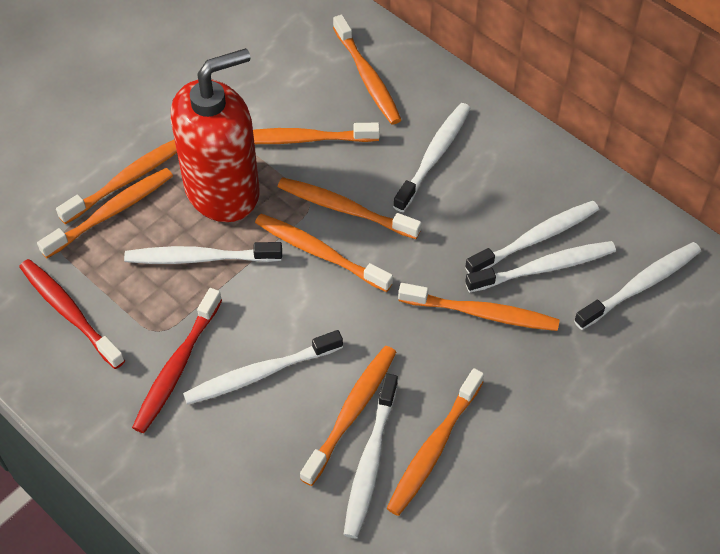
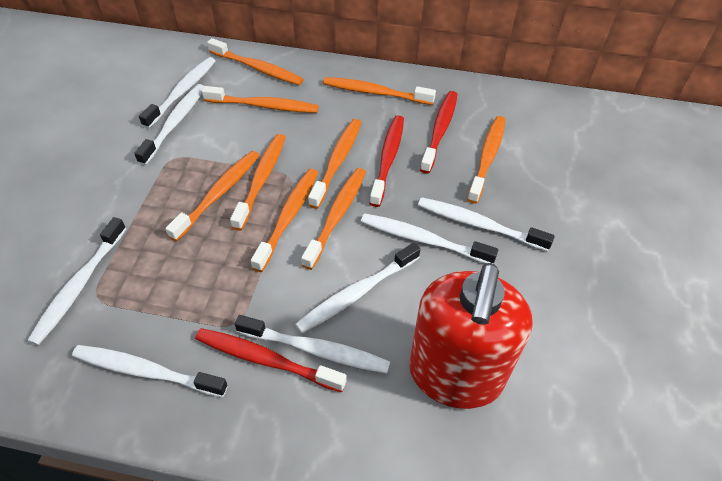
red toothbrush: 2 -> 3
white toothbrush: 7 -> 8

